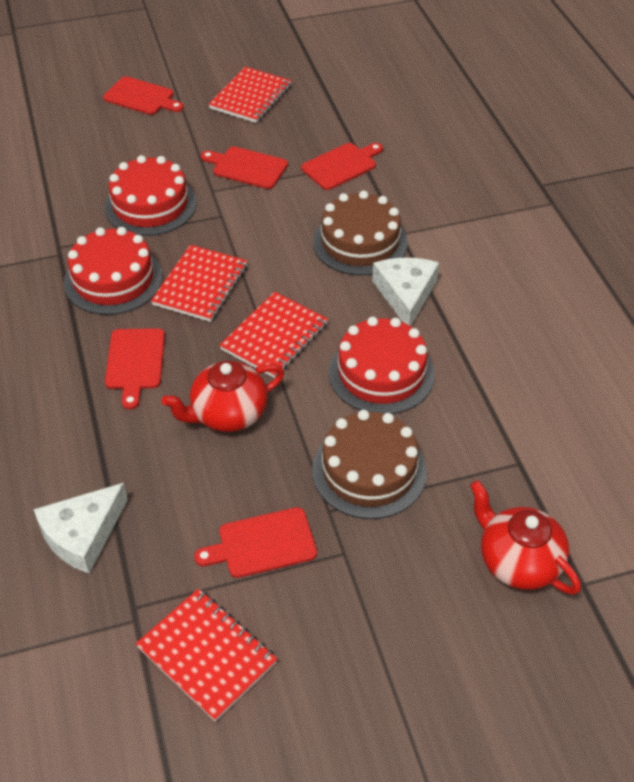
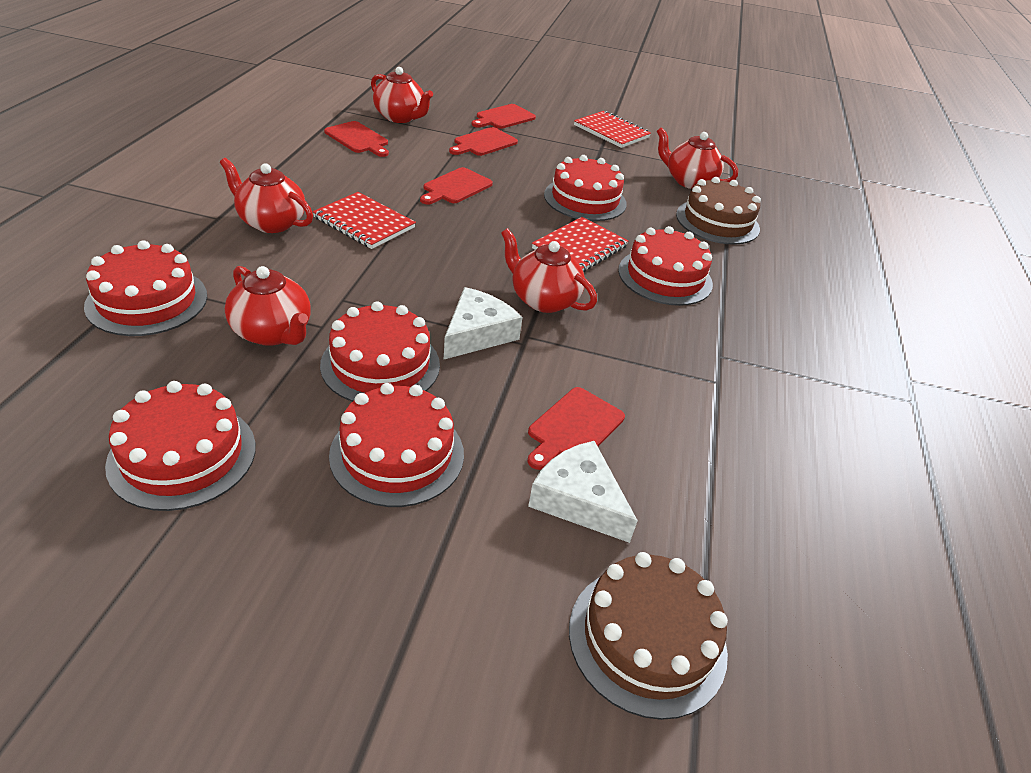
red cake: 3 -> 6
red notebook: 4 -> 3
red teapot: 2 -> 5

